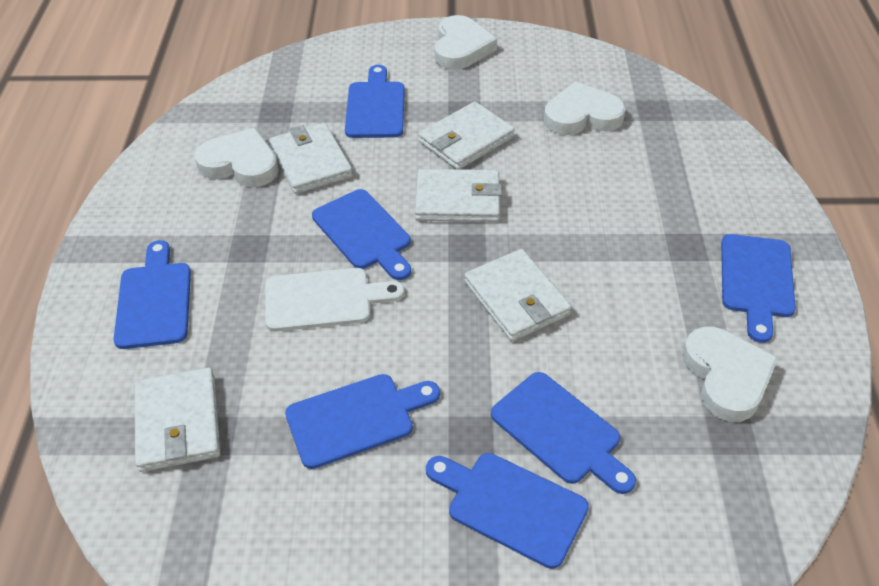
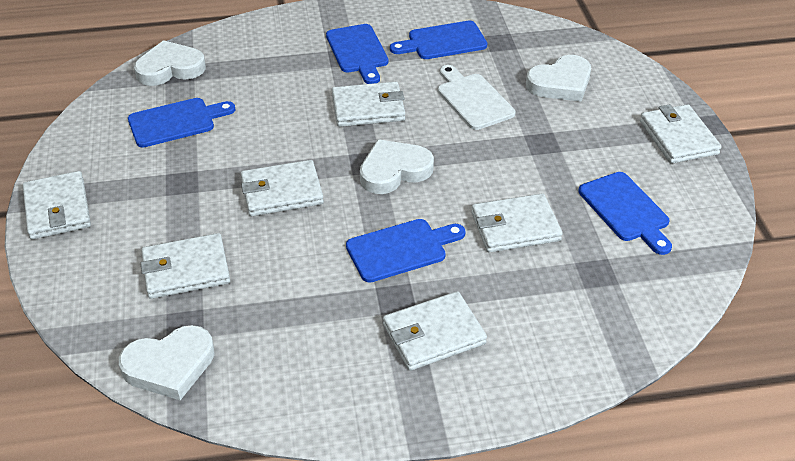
blue cutting board: 7 -> 5
white wallet: 5 -> 7

